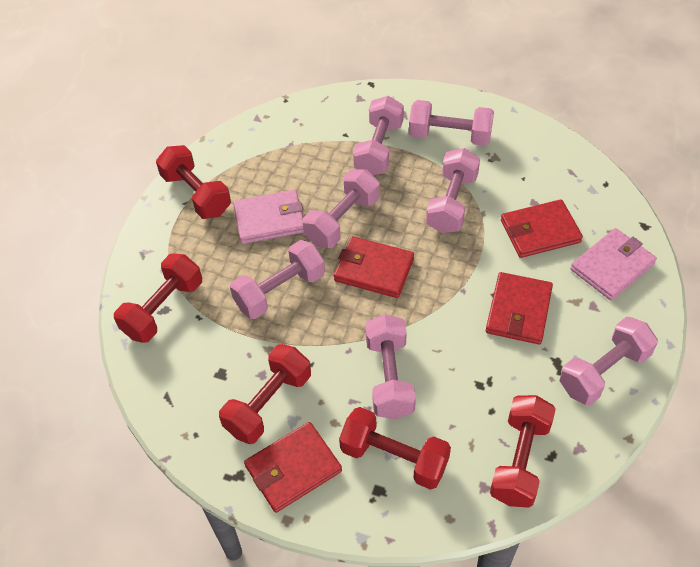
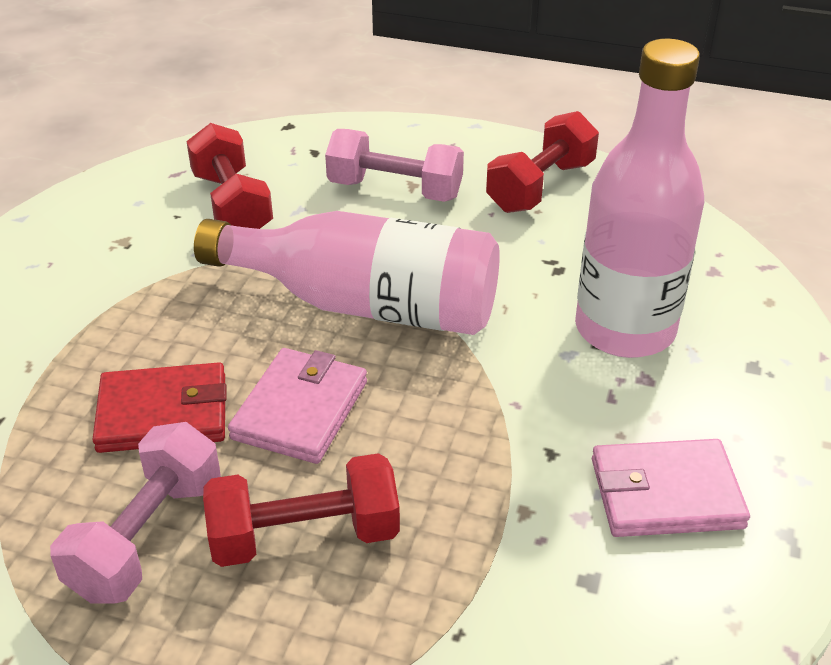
pink bottle: 0 -> 2
pink dumbbell: 7 -> 2
red dumbbell: 5 -> 3
red wallet: 4 -> 1

